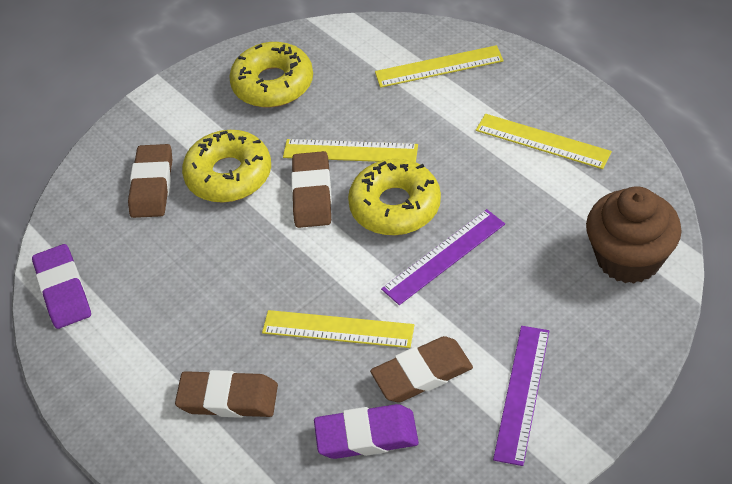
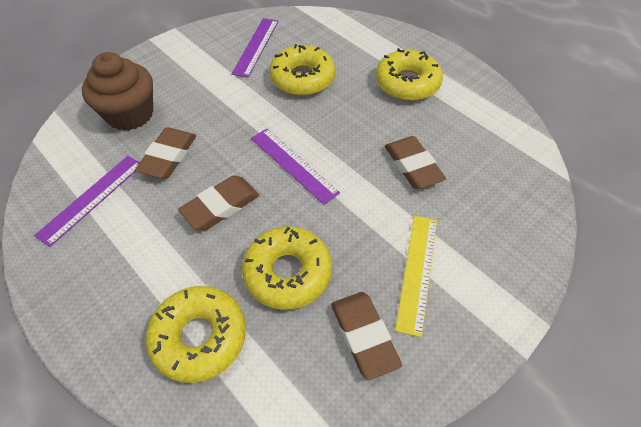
purple eraser: 2 -> 0
purple ruler: 2 -> 3
yellow donut: 3 -> 4
yellow ruler: 4 -> 1

